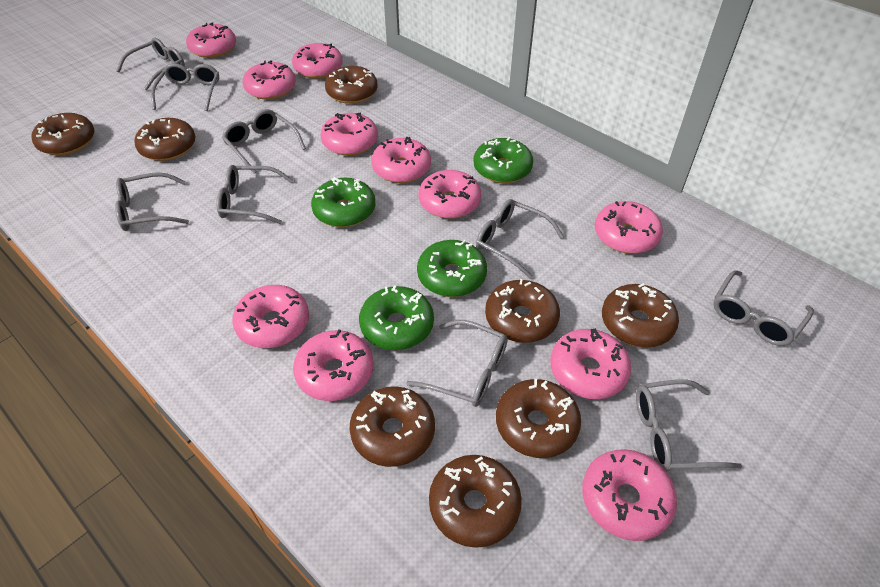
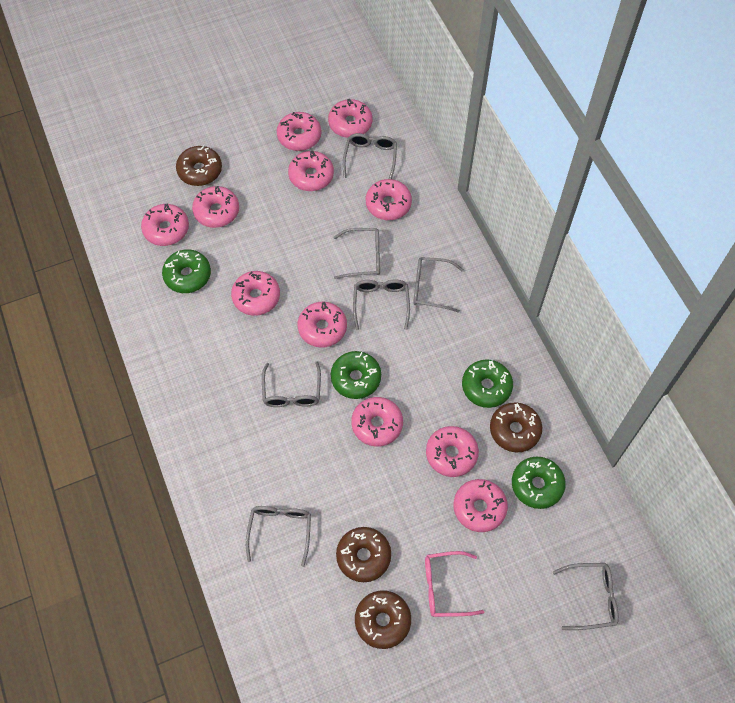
brown donut: 8 -> 4
grey glasses: 9 -> 7
pink glasses: 0 -> 1

